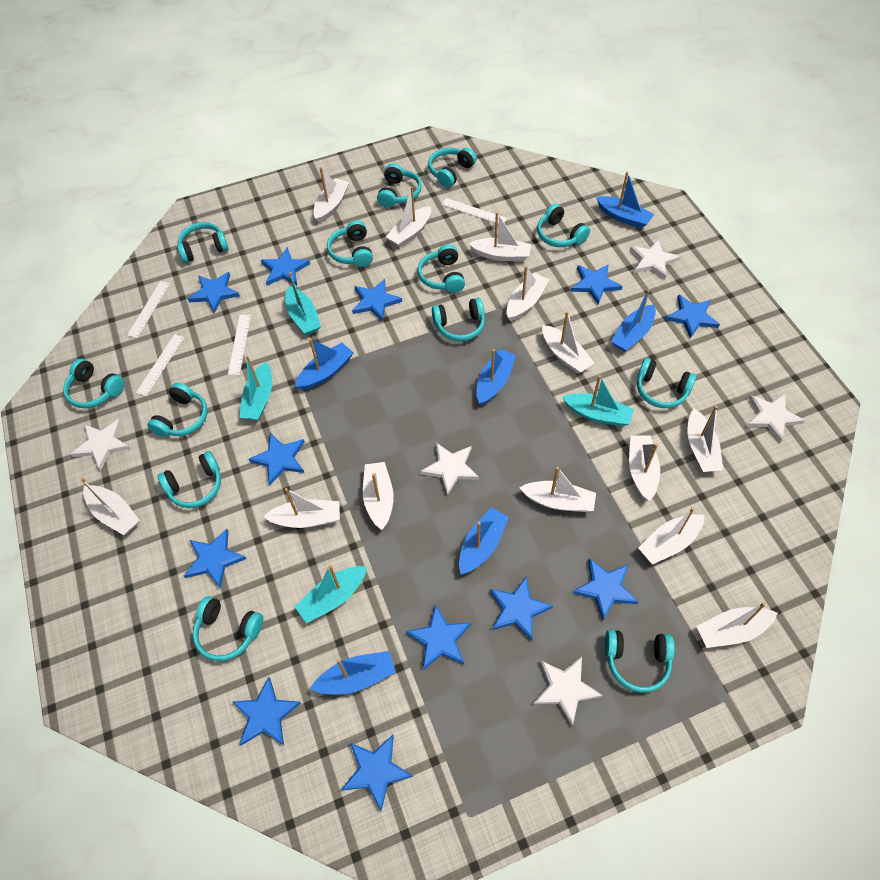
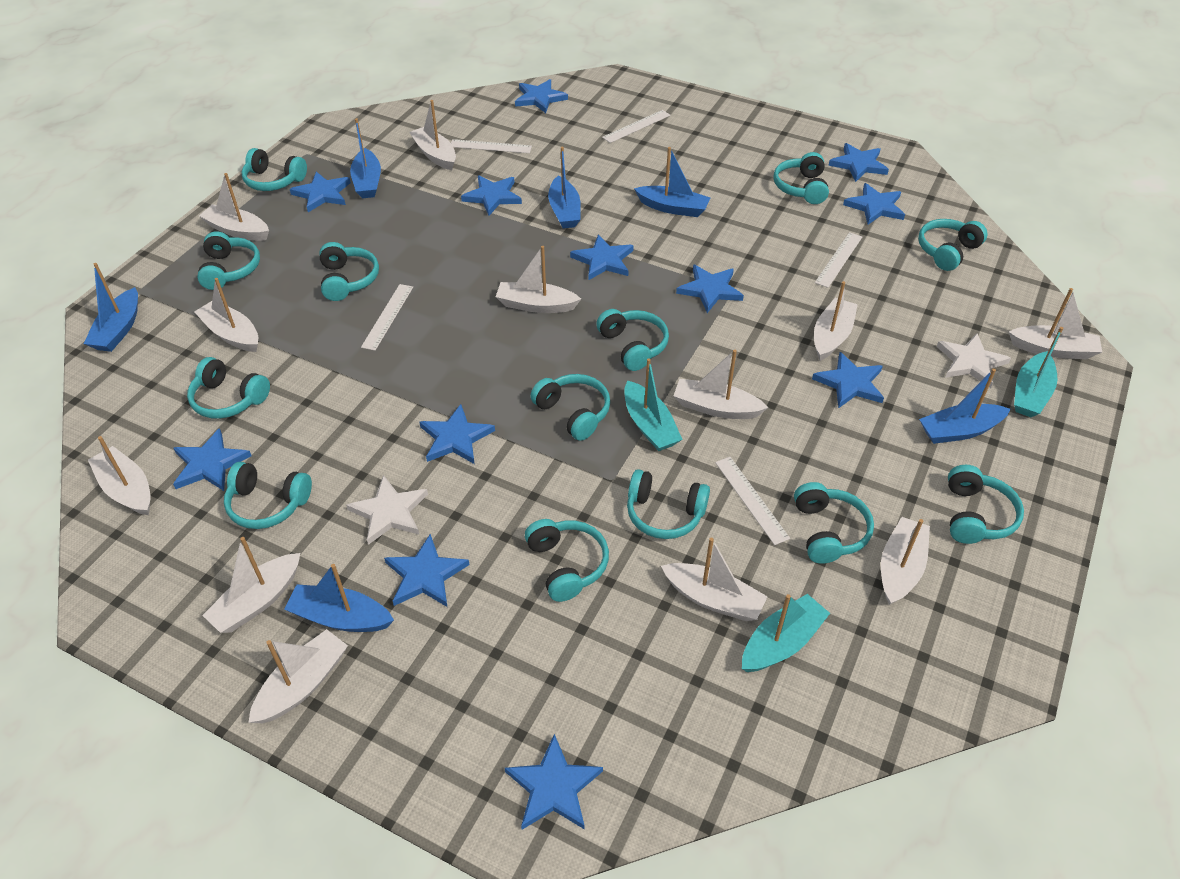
turquoise boat: 4 -> 3
white boat: 13 -> 12
white ruler: 4 -> 5
white star: 5 -> 2

